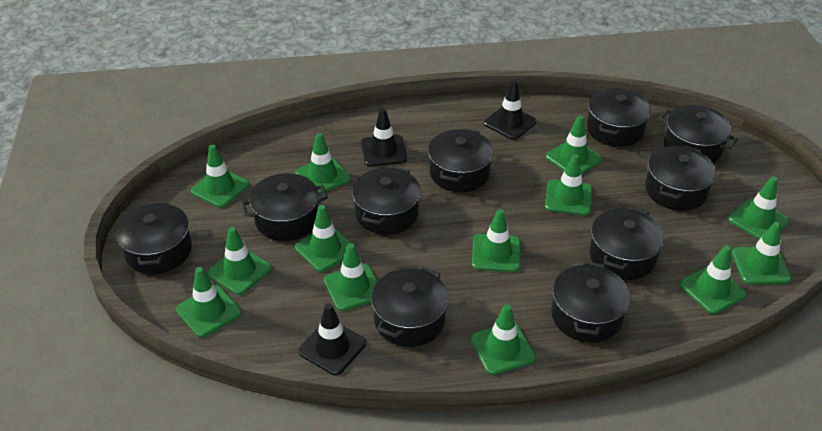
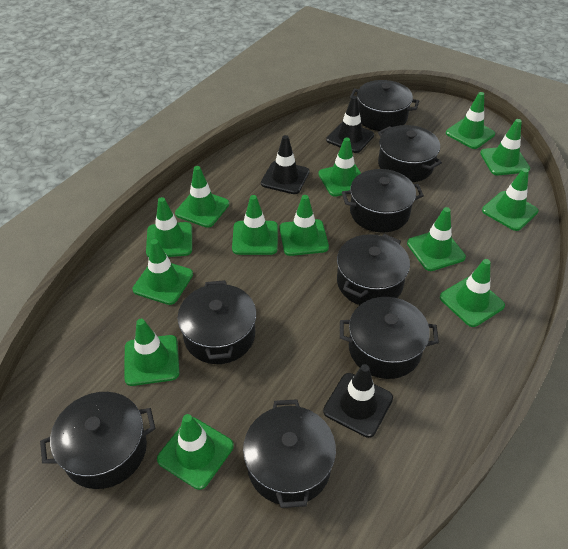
black pot: 10 -> 8

